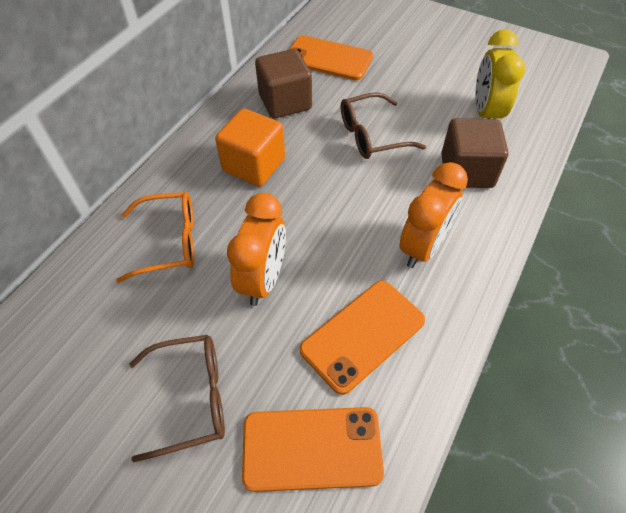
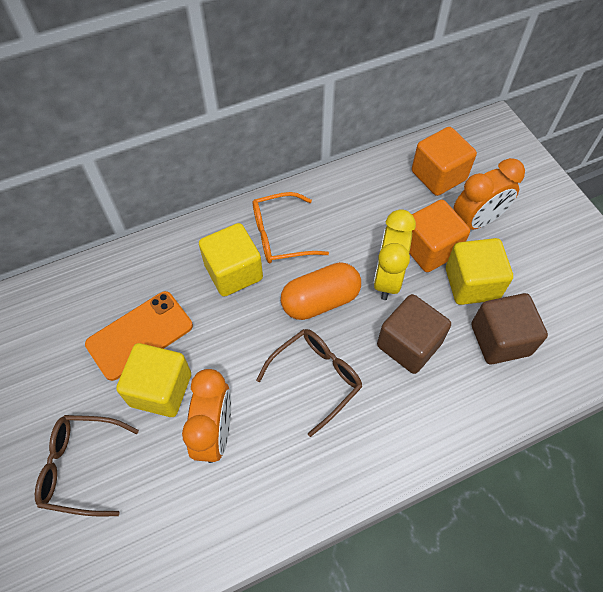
orange capsule: 0 -> 1
orange cube: 1 -> 2
orange phone: 3 -> 1
yellow cube: 0 -> 3

